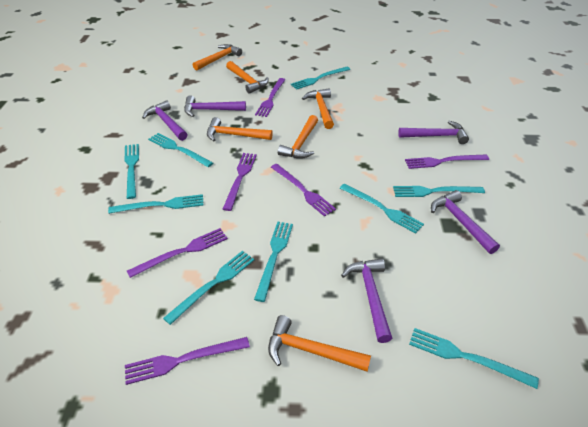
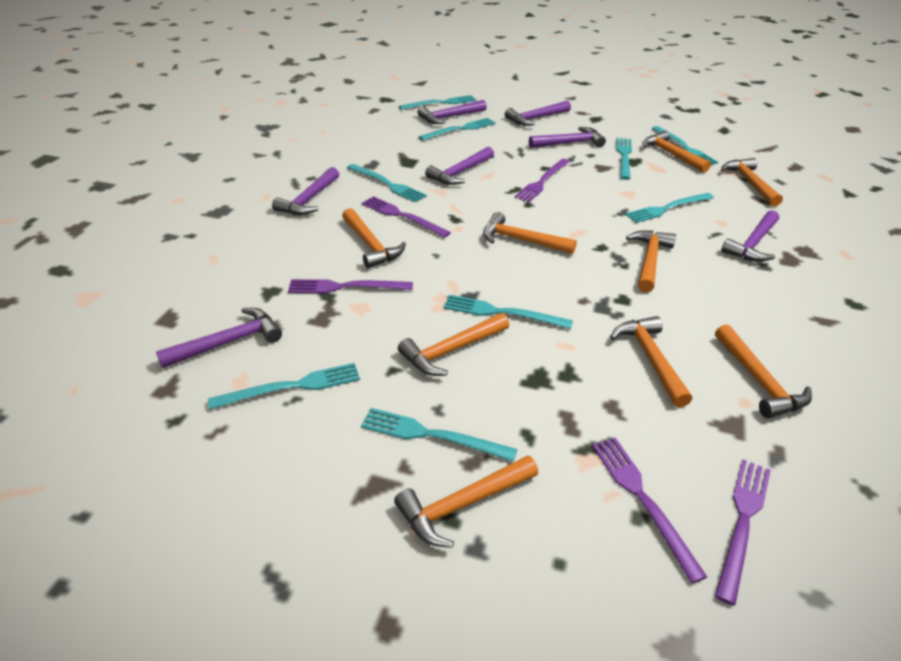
orange hammer: 6 -> 9
purple fork: 6 -> 5
purple hammer: 5 -> 7

